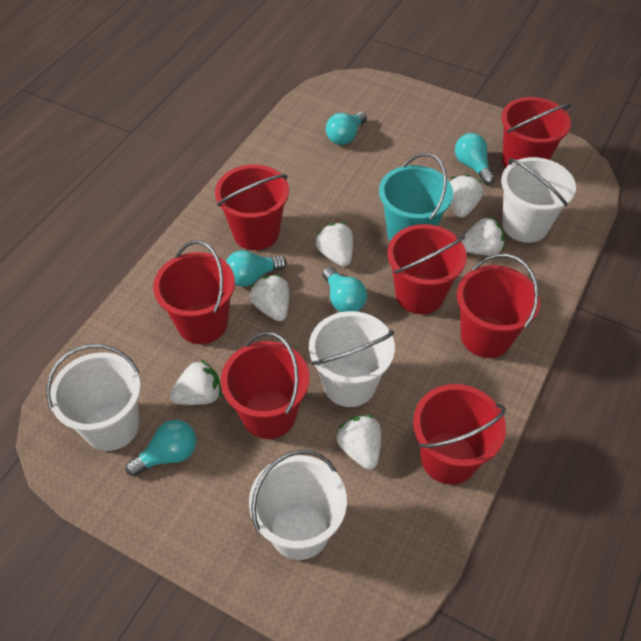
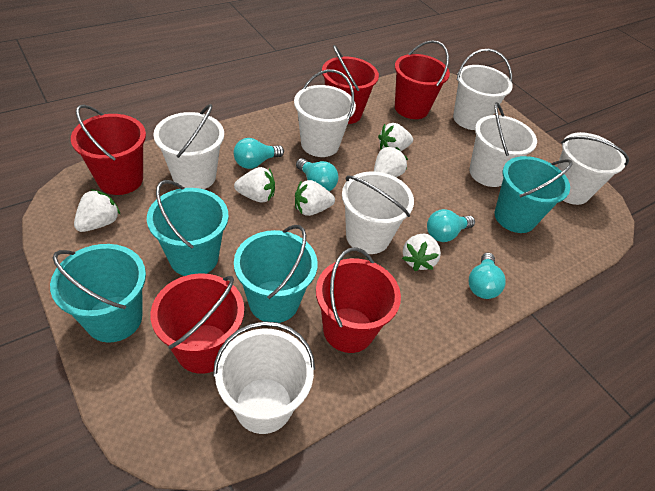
red bucket: 7 -> 5
turquoise bucket: 1 -> 4
turquoise light bulb: 5 -> 4
white bucket: 4 -> 7

